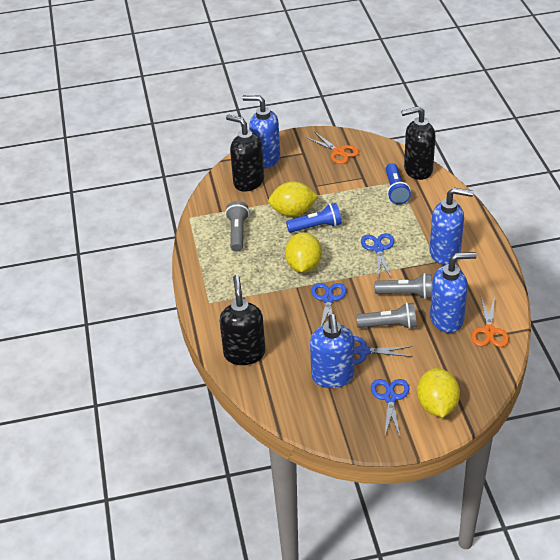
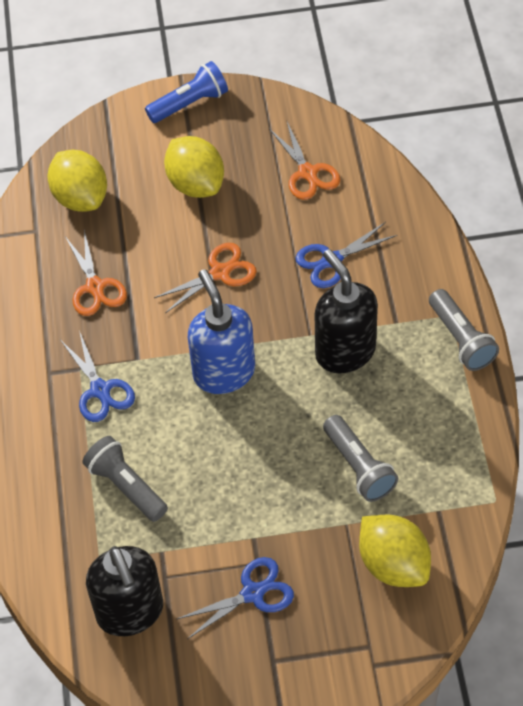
black soap dispenser: 3 -> 2
blue flashlight: 2 -> 1
blue scissors: 4 -> 3
blue soap dispenser: 4 -> 1
orange scissors: 2 -> 3

